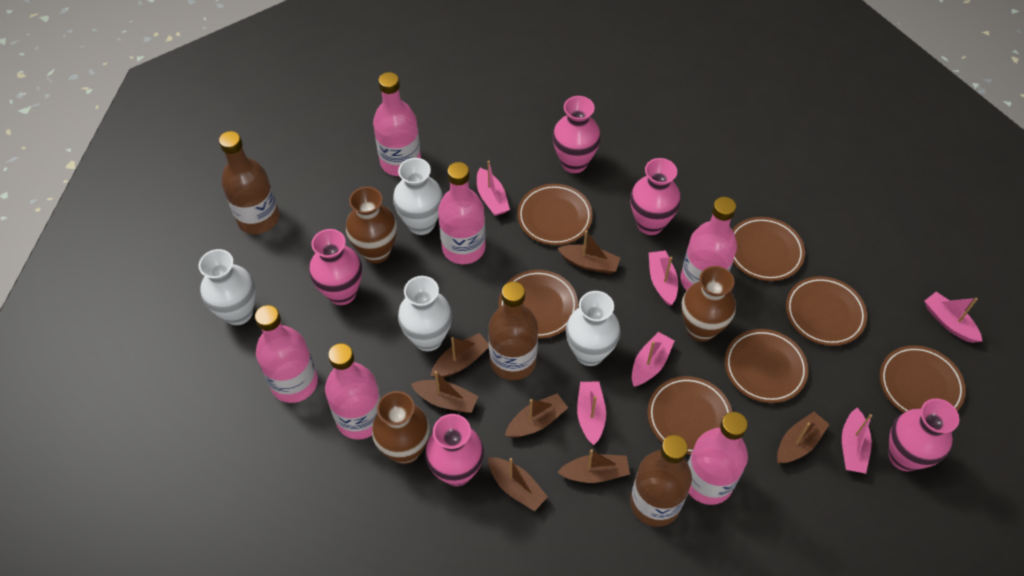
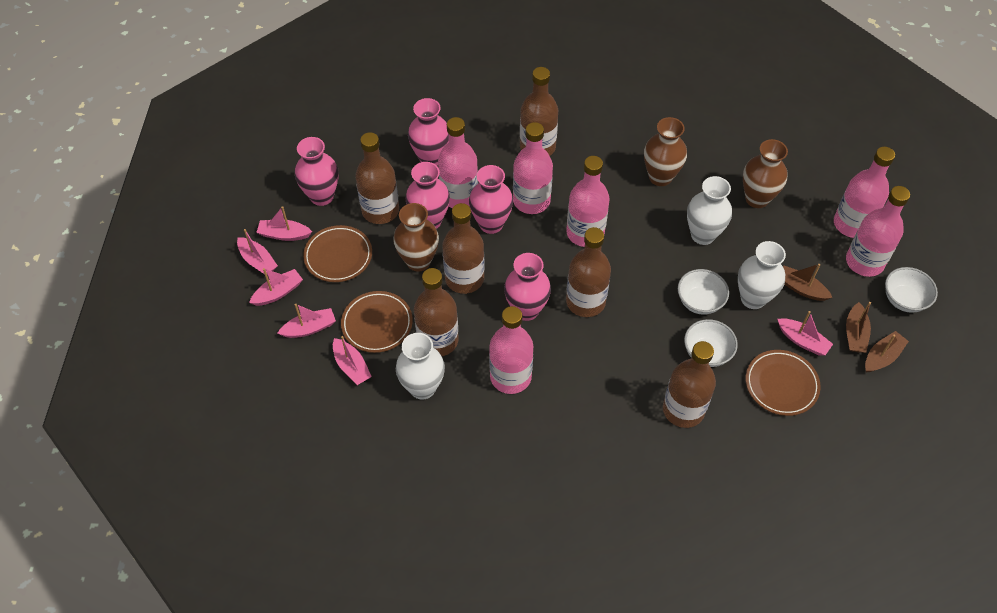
brown boat: 7 -> 3
brown bottle: 3 -> 6
brown plate: 7 -> 3
white bowl: 0 -> 3
white vase: 4 -> 3

